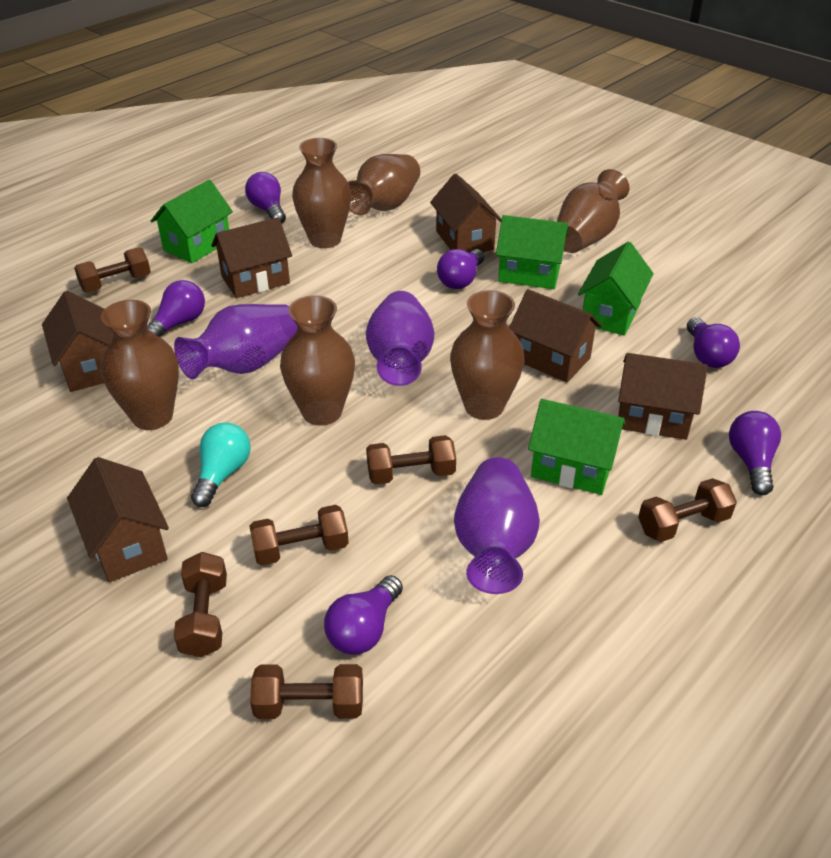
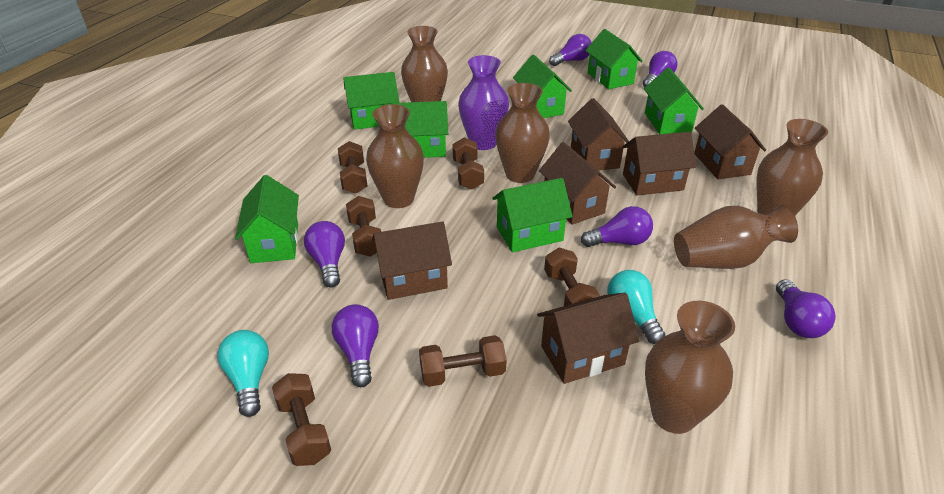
green house: 4 -> 7
purple vase: 3 -> 1
turquoise light bulb: 1 -> 2

